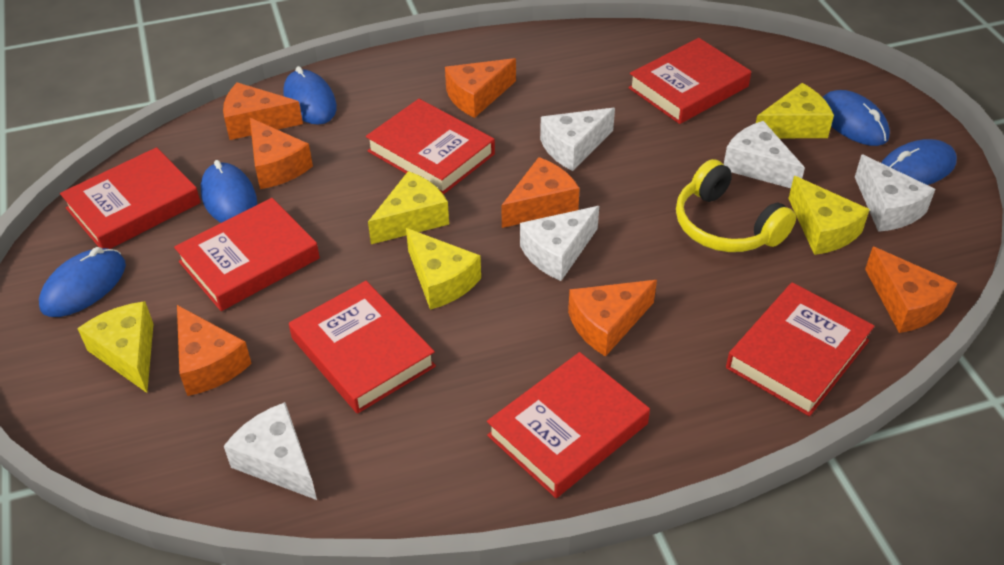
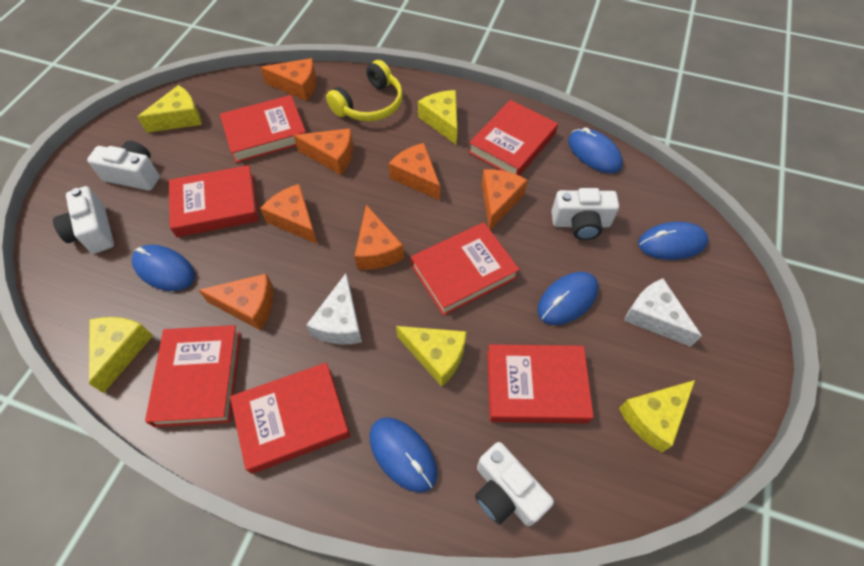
white camera: 0 -> 4
white cheese: 5 -> 2

